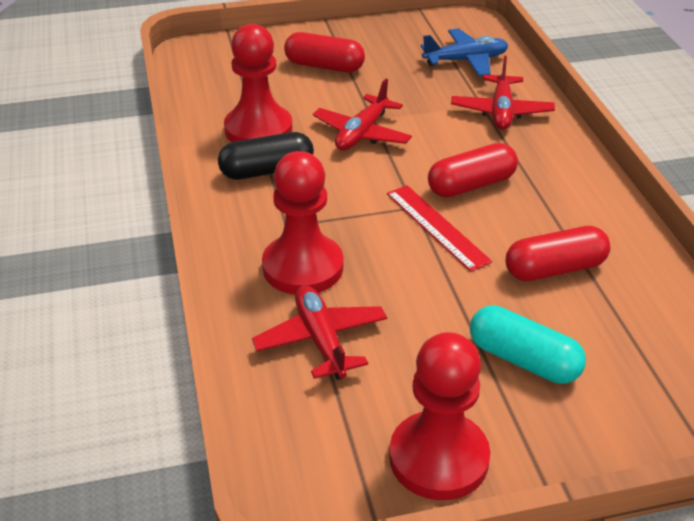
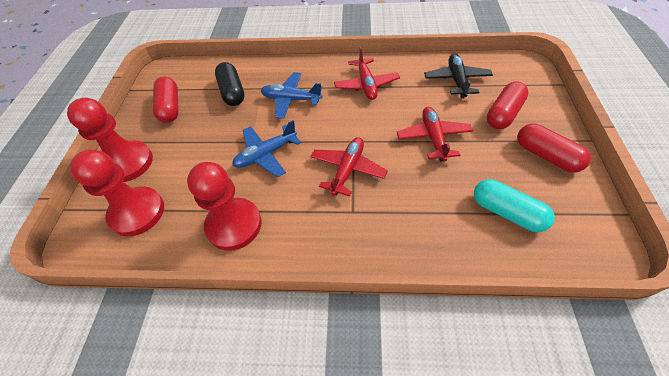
black plane: 0 -> 1
blue plane: 1 -> 2
red ruler: 1 -> 0

